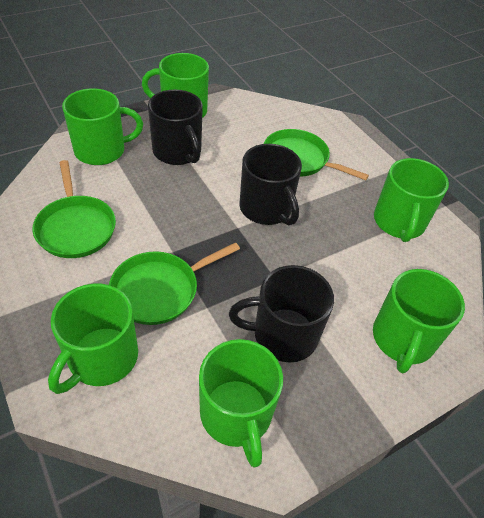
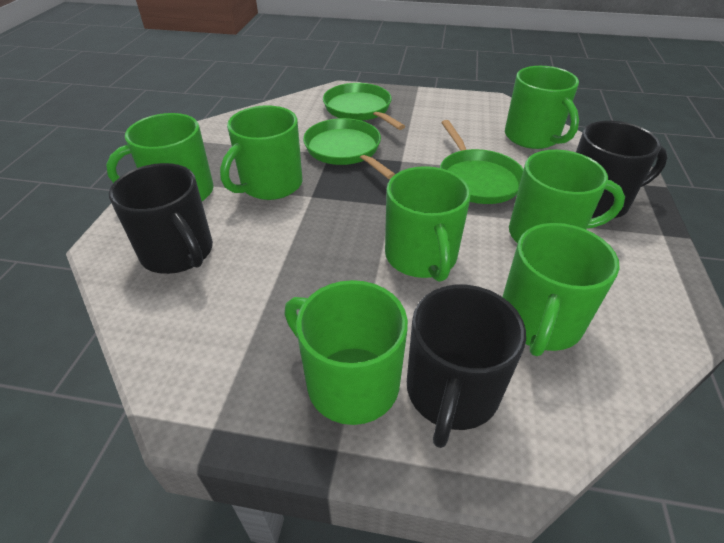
green mug: 6 -> 7

